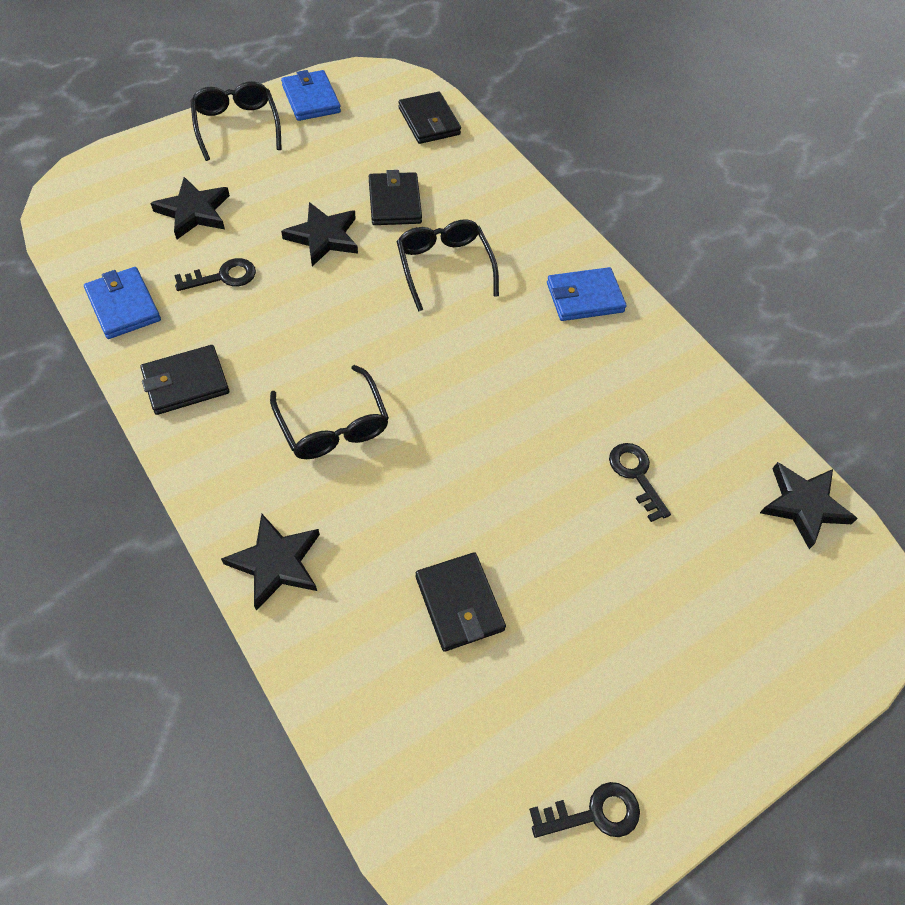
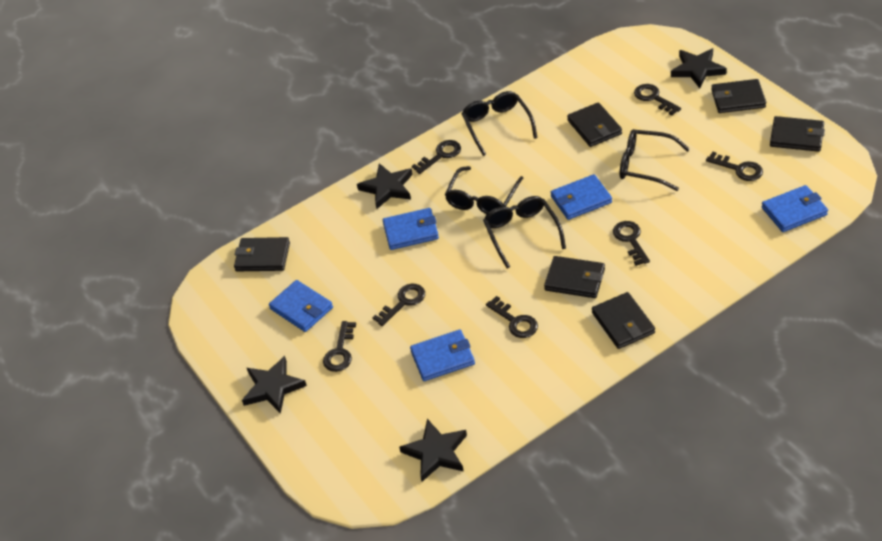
black glasses: 3 -> 4
black key: 3 -> 7
black wallet: 4 -> 6
blue wallet: 3 -> 5

